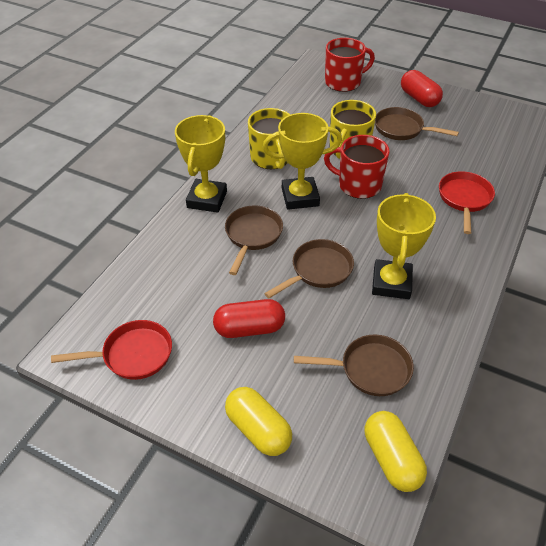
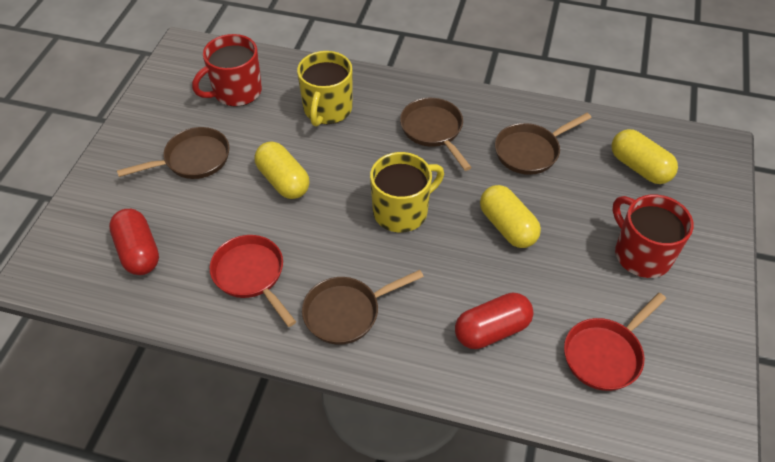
yellow capsule: 2 -> 3
yellow trophy: 3 -> 0

